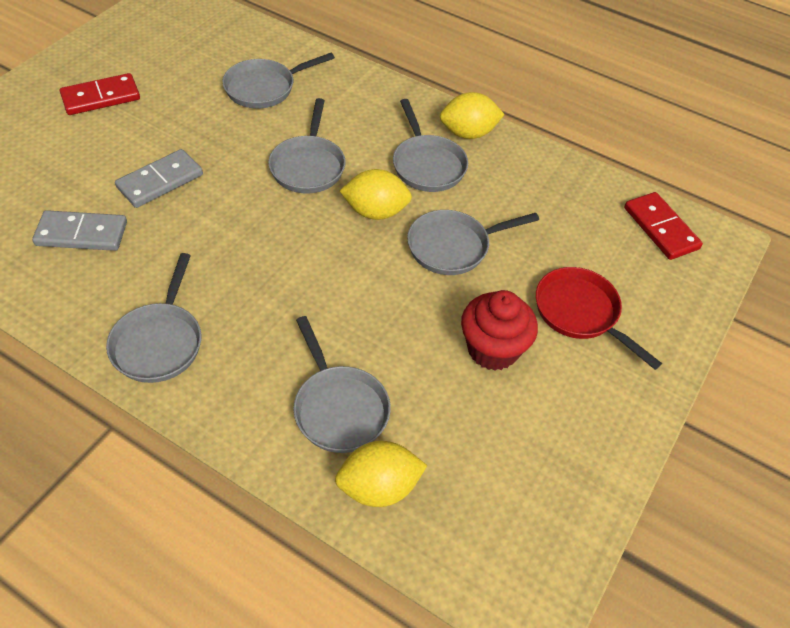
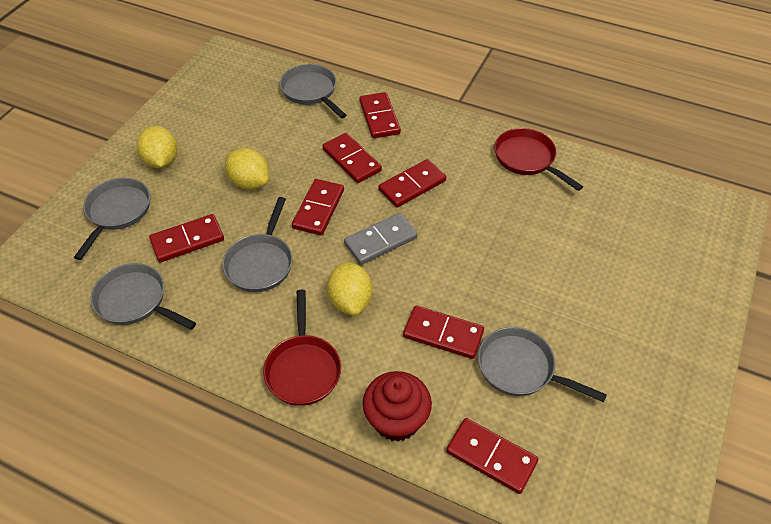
grey domino: 2 -> 1
grey pan: 6 -> 5
red domino: 2 -> 7
red pan: 1 -> 2

